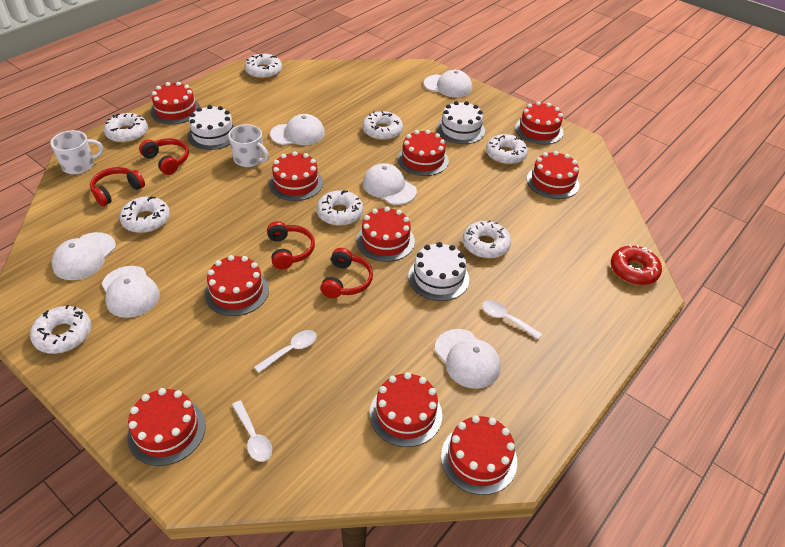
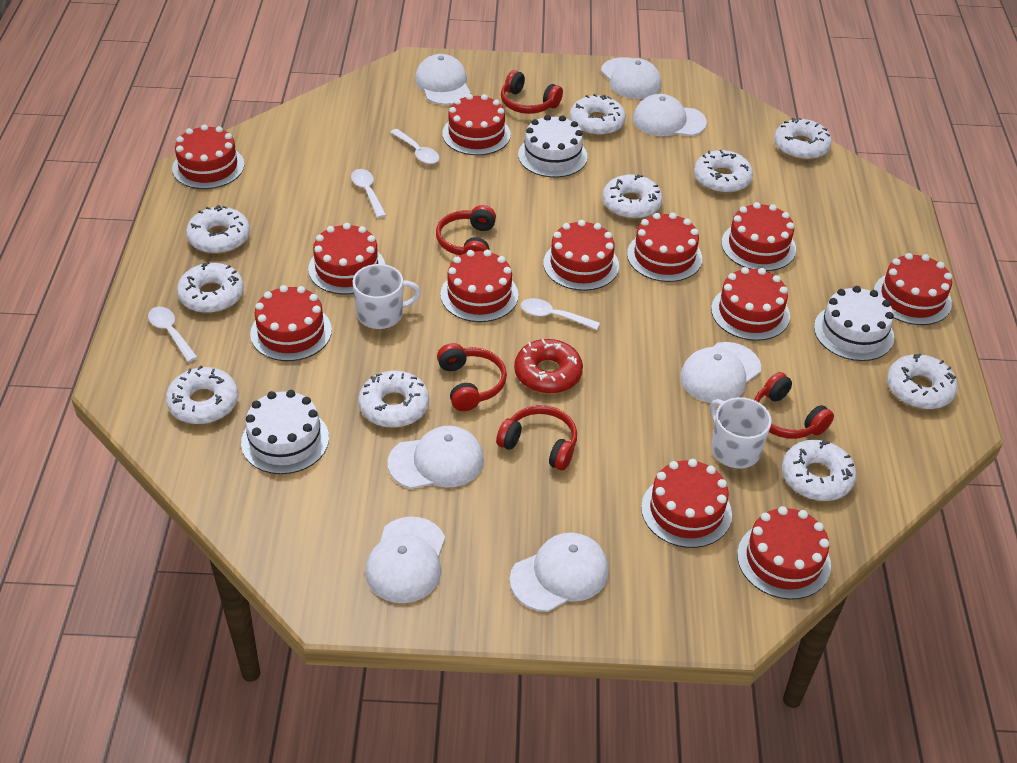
red cake: 10 -> 12
red headphones: 4 -> 5
white cap: 6 -> 7
white donut: 8 -> 10
white spoon: 3 -> 4

